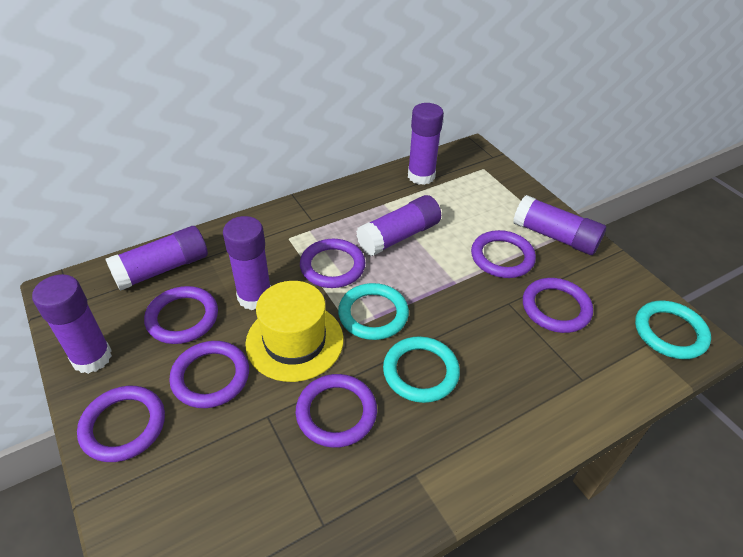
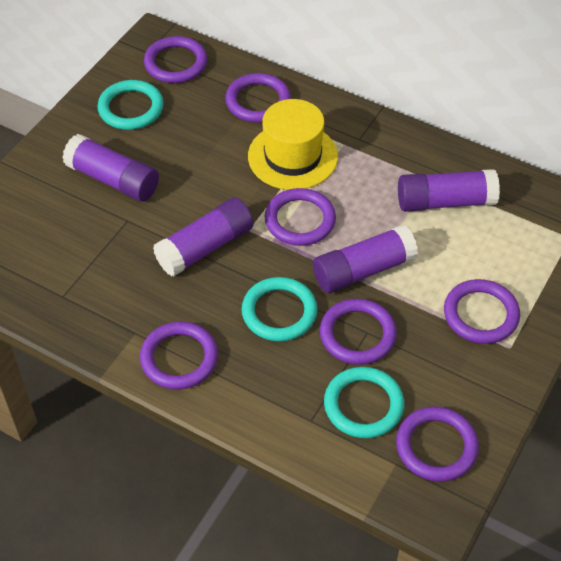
purple glue stick: 6 -> 4

